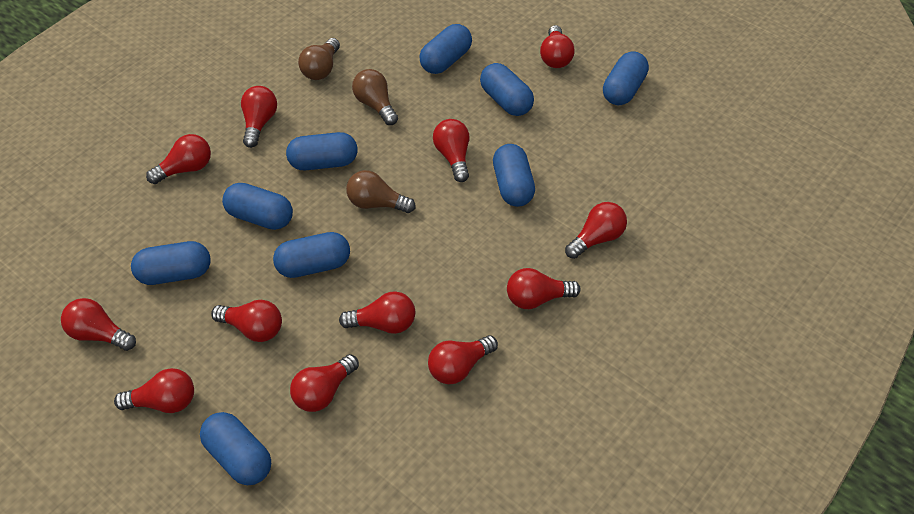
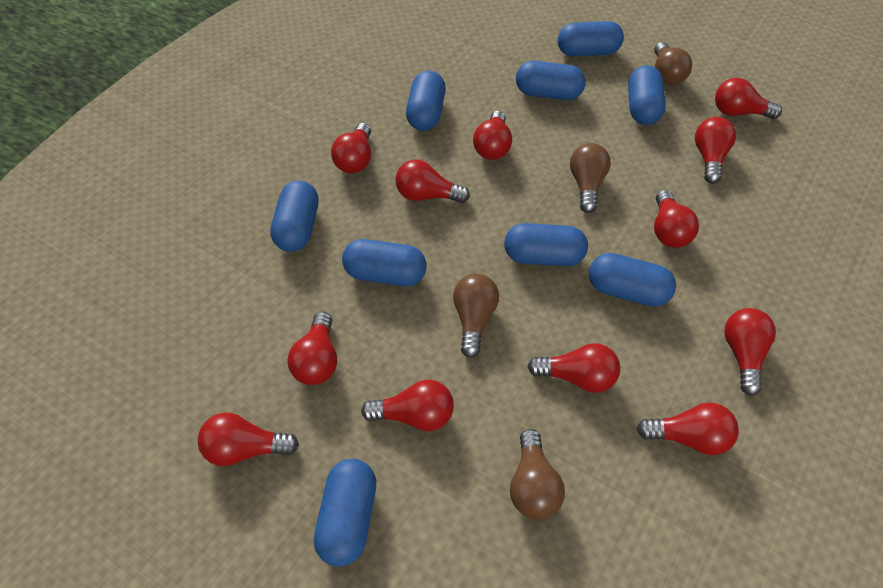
brown light bulb: 3 -> 4

